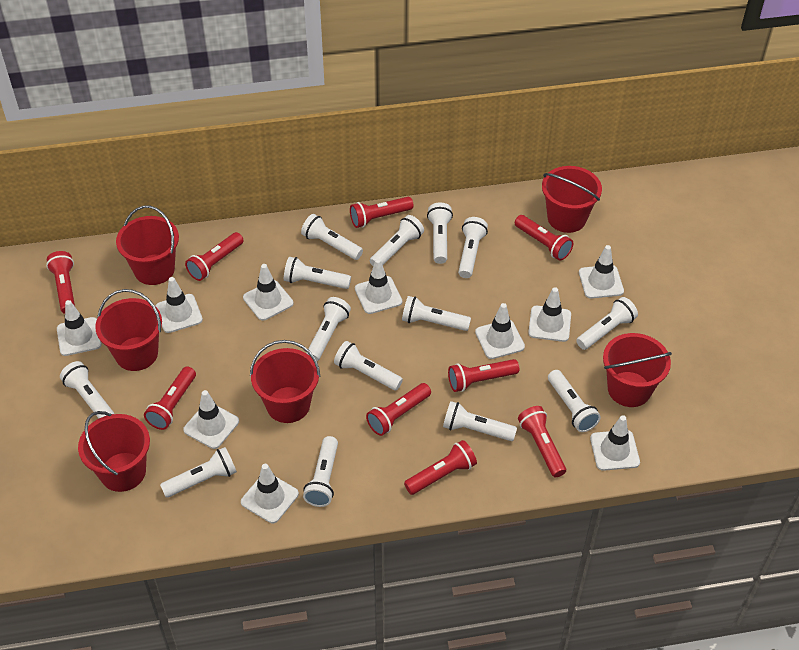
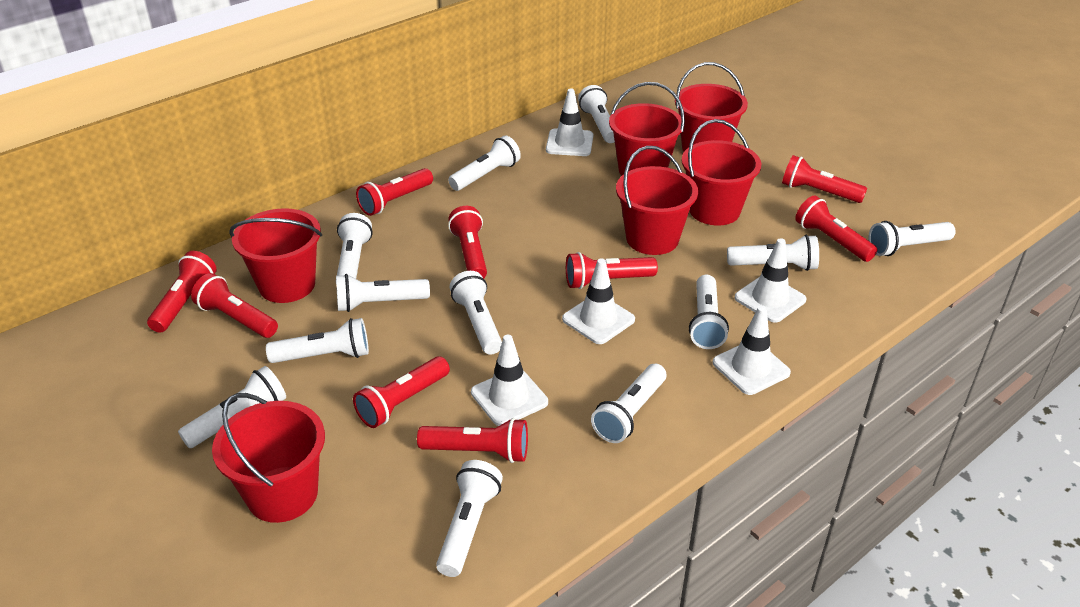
white flashlight: 14 -> 12
white traffic cone: 10 -> 5

